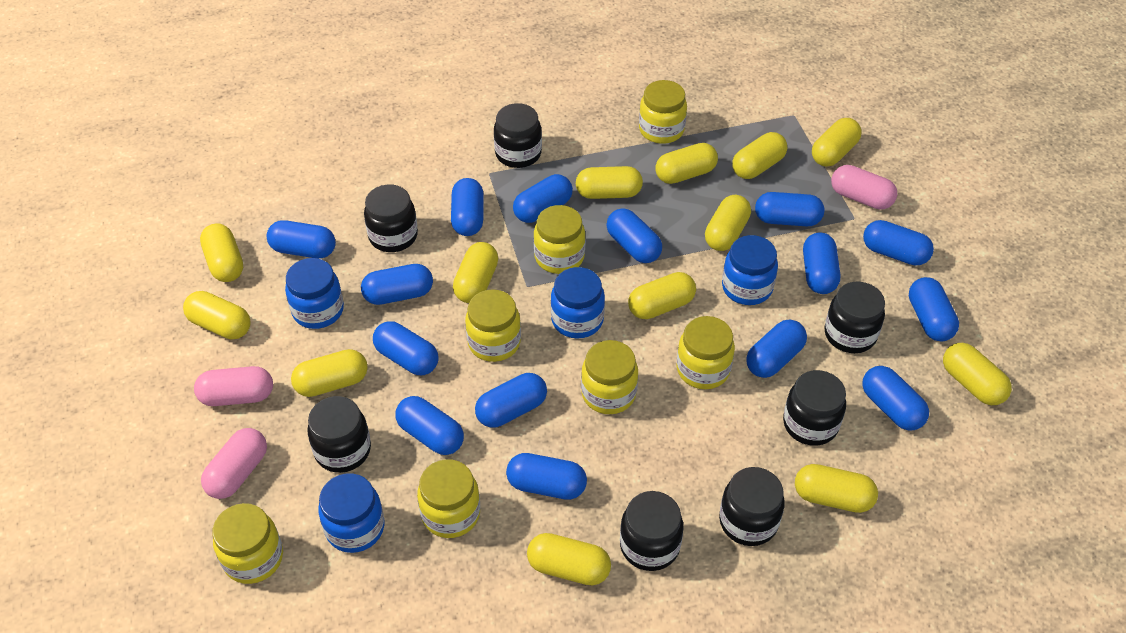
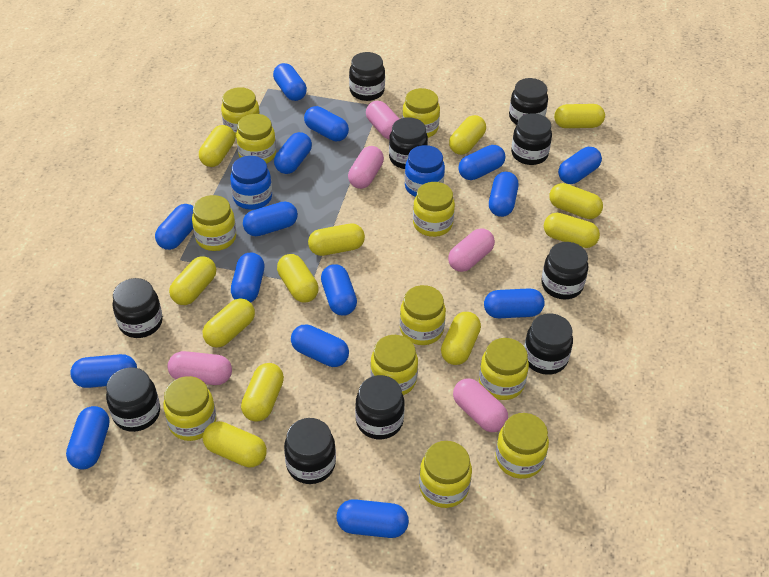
black jar: 7 -> 10
blue jar: 4 -> 2
pink capsule: 3 -> 5
yellow capsule: 13 -> 12
yellow jar: 7 -> 11

